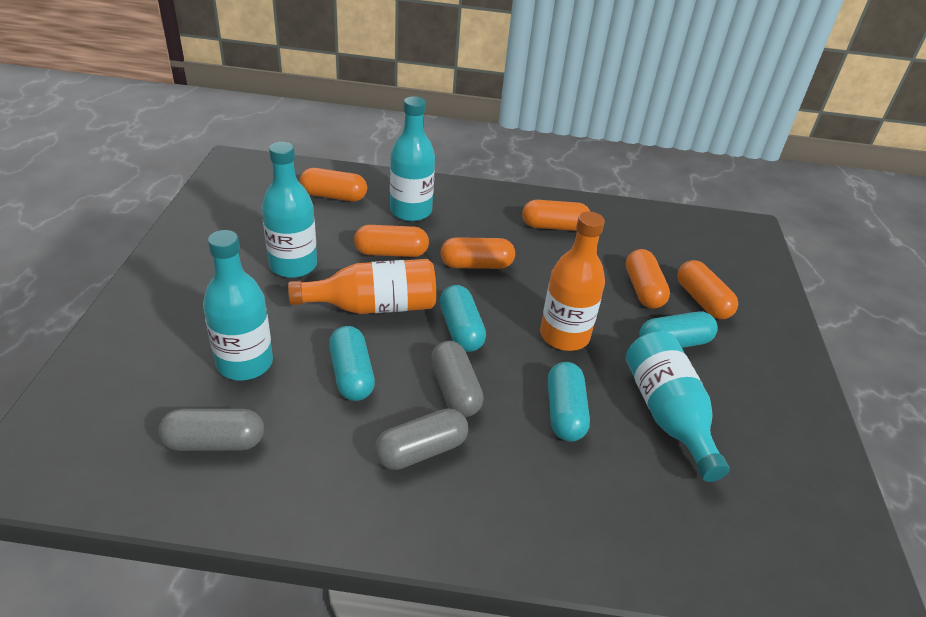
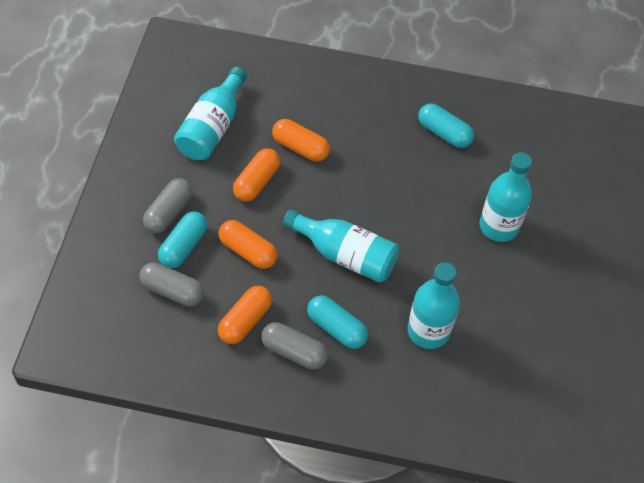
orange bottle: 2 -> 0
orange capsule: 6 -> 4
turquoise capsule: 4 -> 3

